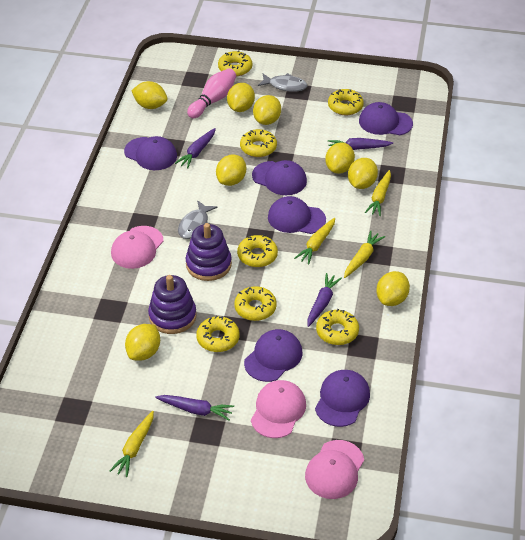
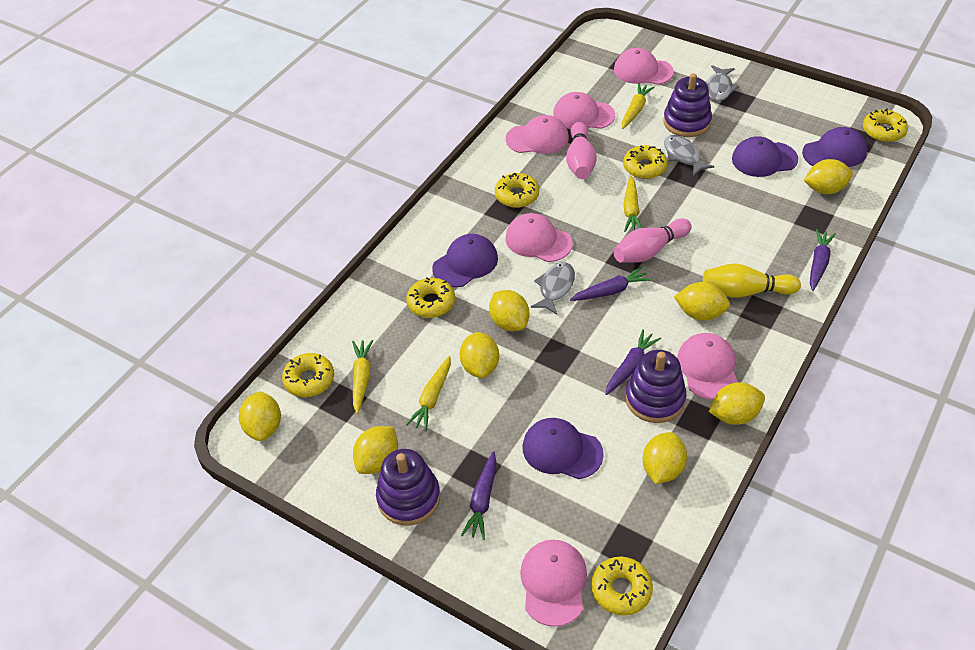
grey fish: 2 -> 3
pink bowling pin: 1 -> 2
pink cap: 3 -> 6
purple cap: 6 -> 4
purple stacking toy: 2 -> 3
yellow bowling pin: 0 -> 1
yellow donut: 7 -> 6

